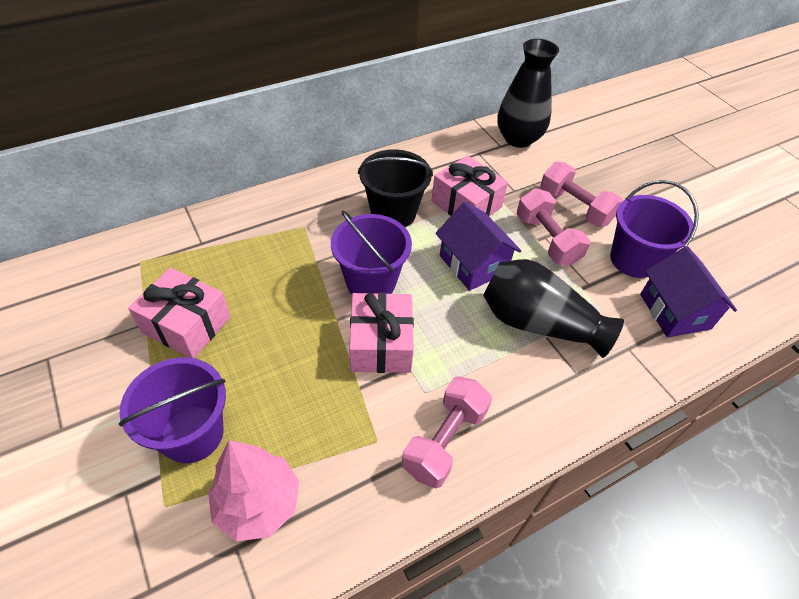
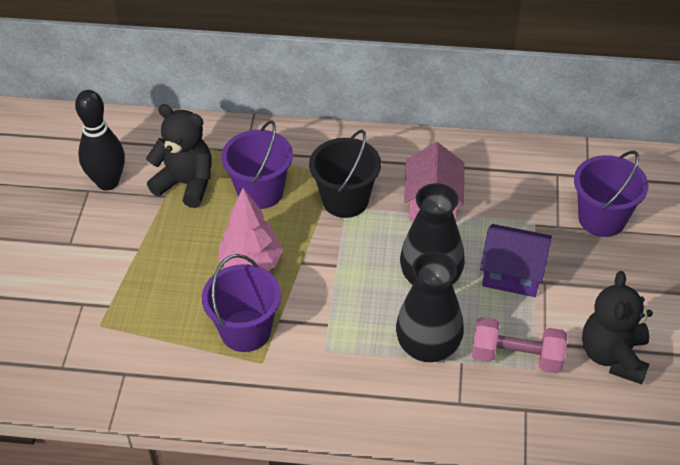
black bowling pin: 0 -> 1
black teddy bear: 0 -> 2
pink dumbbell: 3 -> 1
pink gift: 3 -> 0
pink house: 0 -> 1
purple house: 2 -> 1

